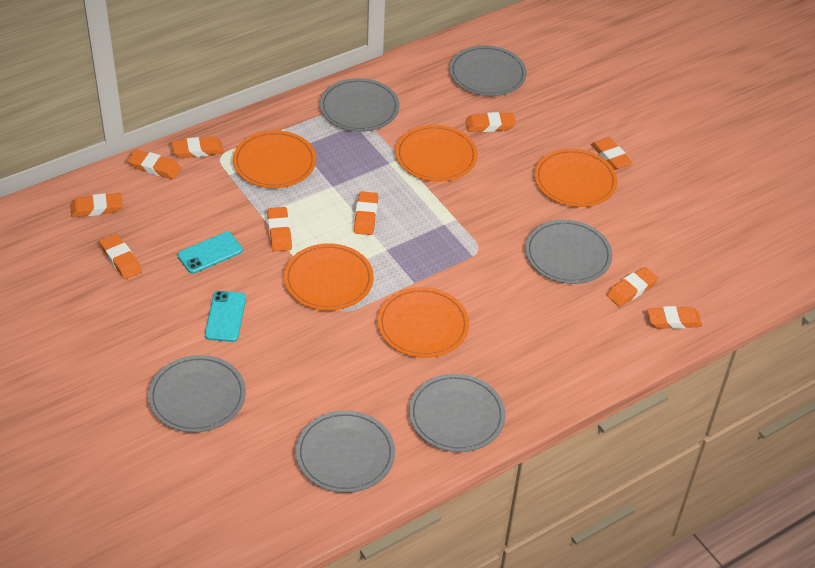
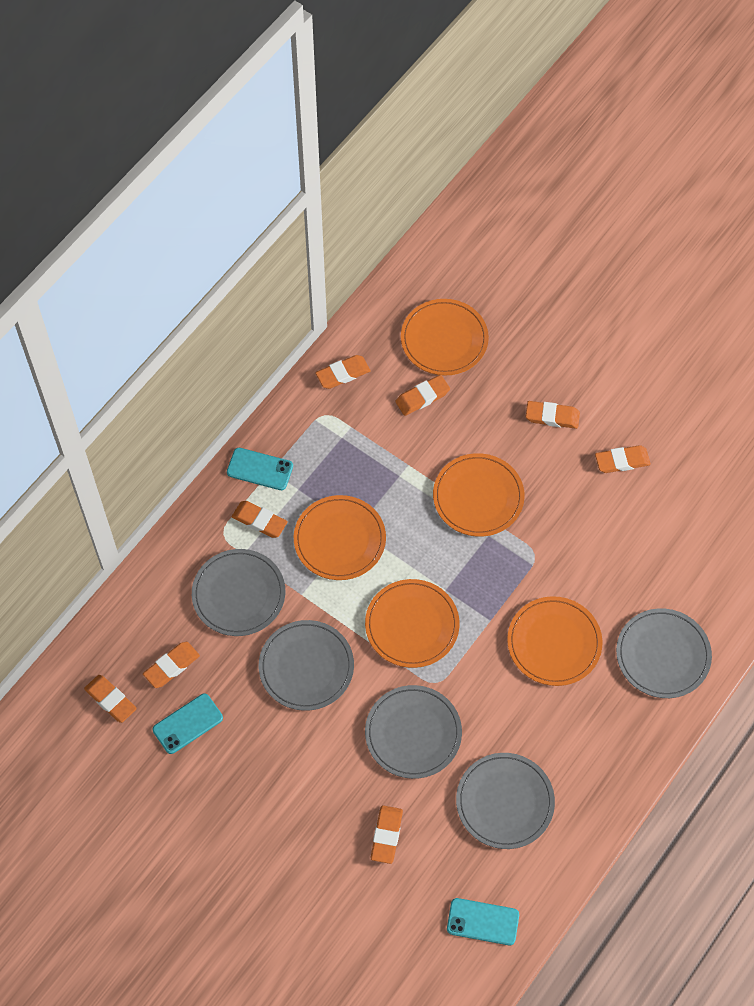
grey plate: 6 -> 5
orange eraser: 10 -> 8
turquoise phone: 2 -> 3

